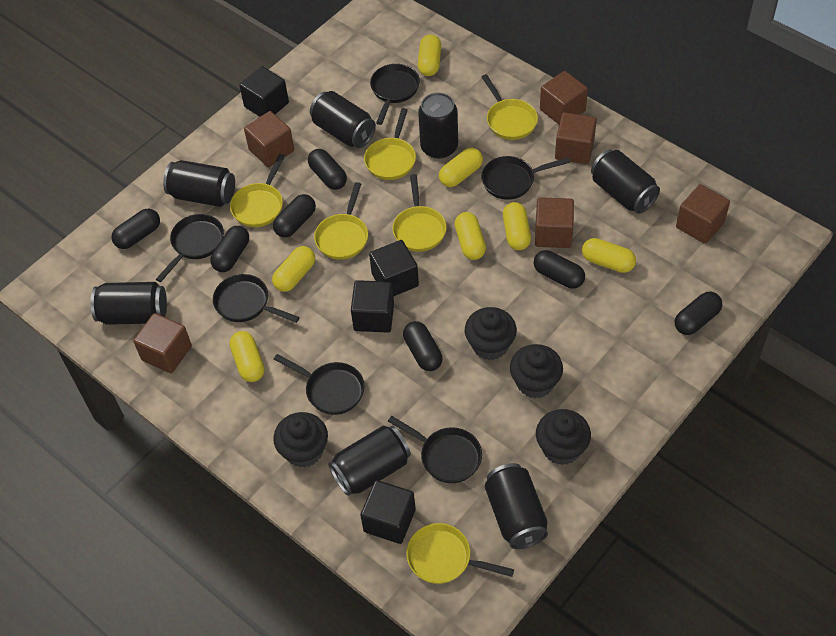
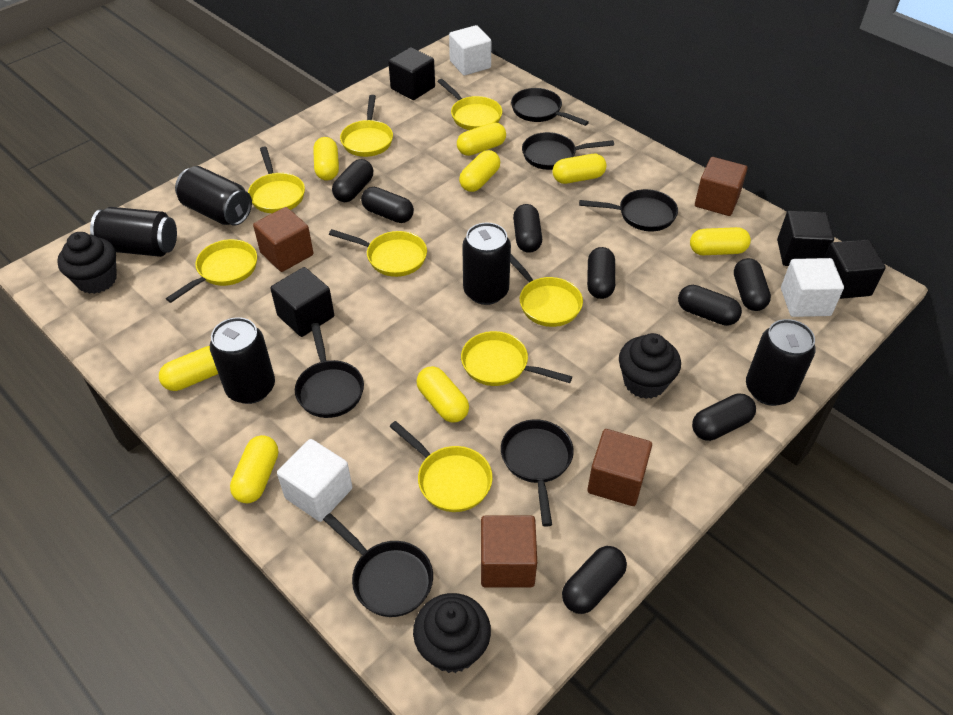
black can: 7 -> 5
black capsule: 7 -> 8
black cupcake: 4 -> 3
brown cube: 6 -> 4
white cube: 0 -> 3
yellow capsule: 7 -> 8
yellow pan: 6 -> 8

